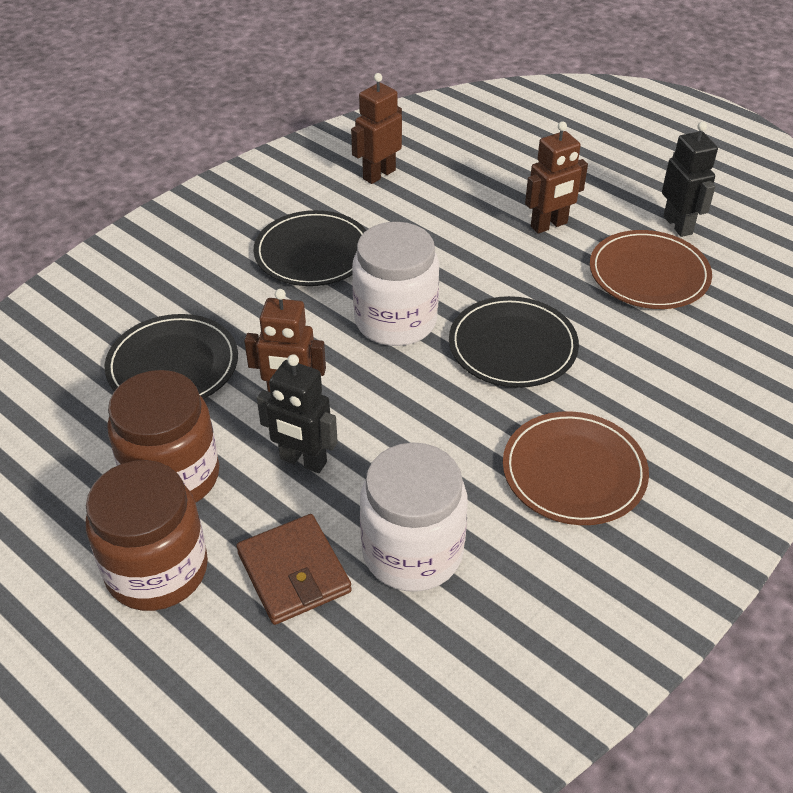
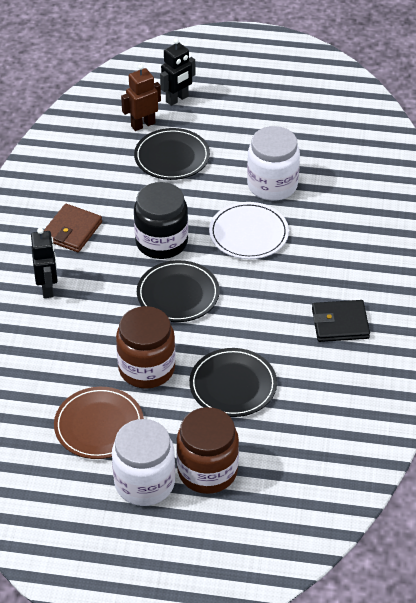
black jar: 0 -> 1
black wallet: 0 -> 1
brown plate: 2 -> 1
brown robot: 3 -> 1
white plate: 0 -> 1

